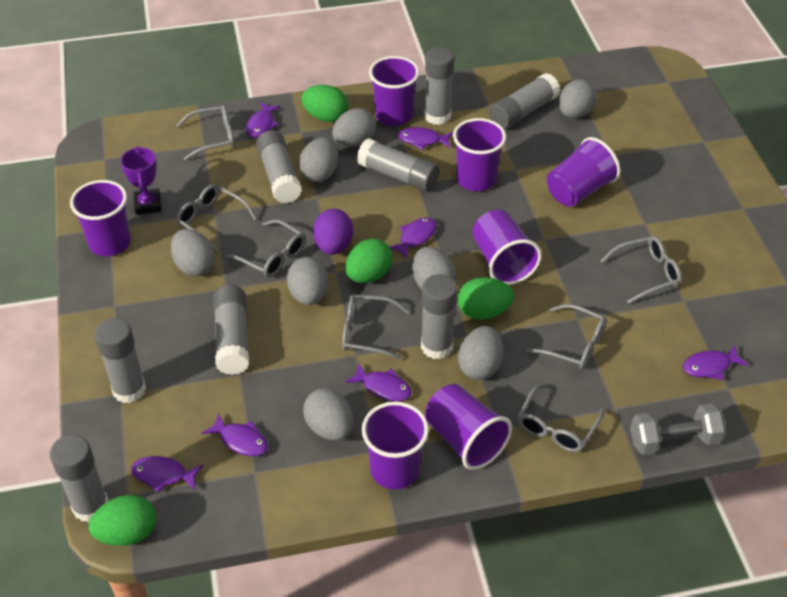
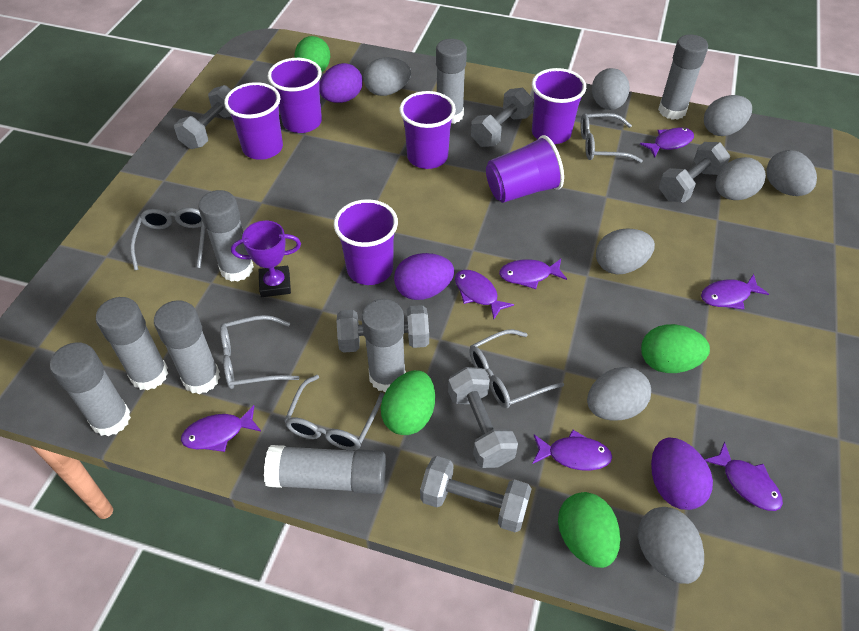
grey dumbbell: 1 -> 6
grey glasses: 7 -> 5
purple cup: 7 -> 6
purple egg: 1 -> 3

